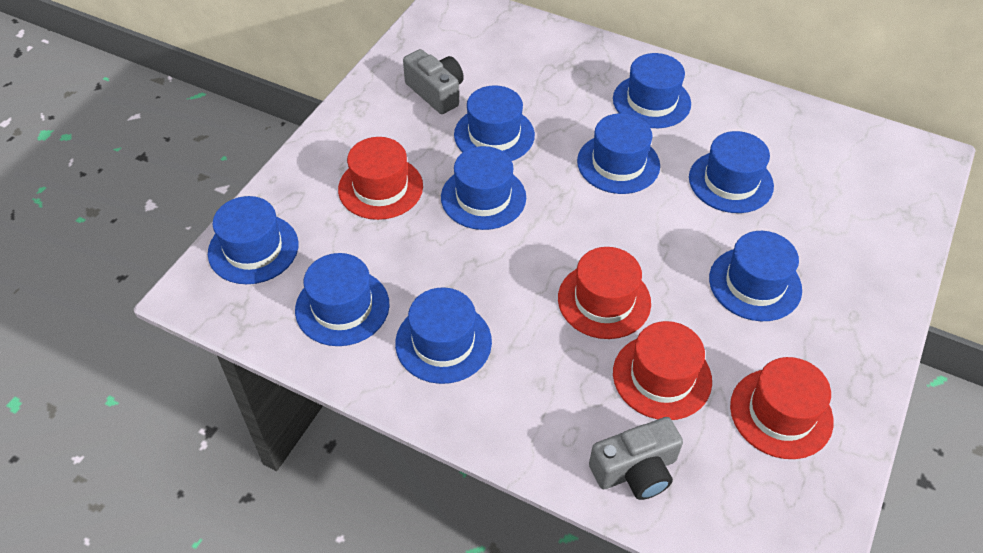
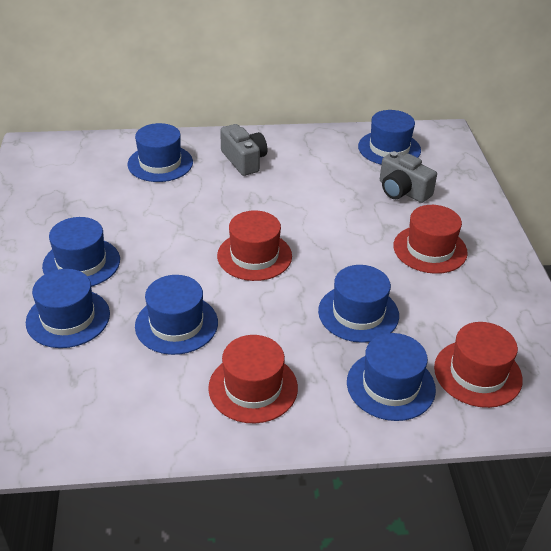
blue hat: 9 -> 7

